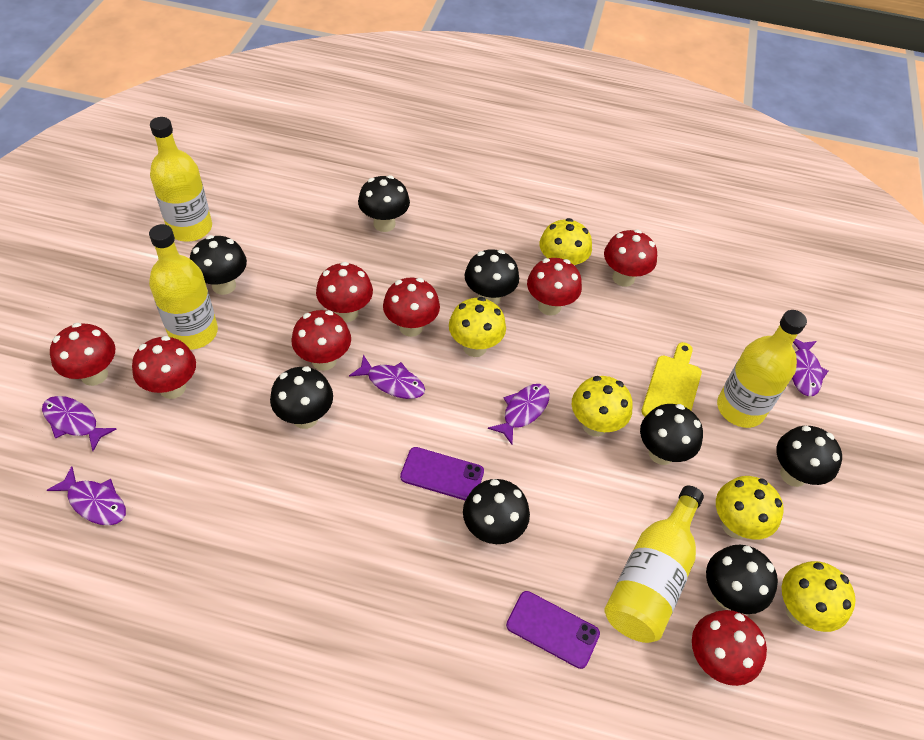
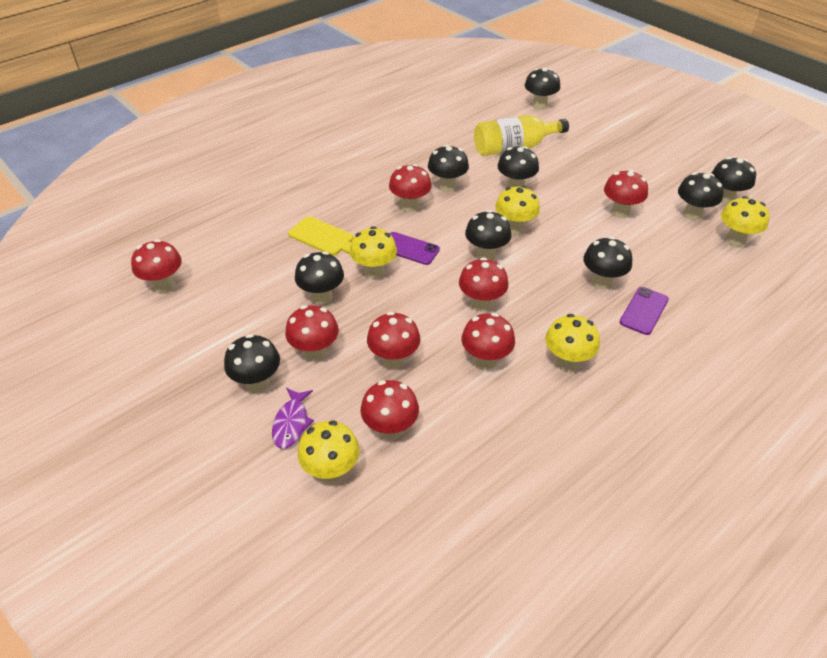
black mushroom: 8 -> 9
purple fish: 5 -> 1
yellow bottle: 4 -> 1

